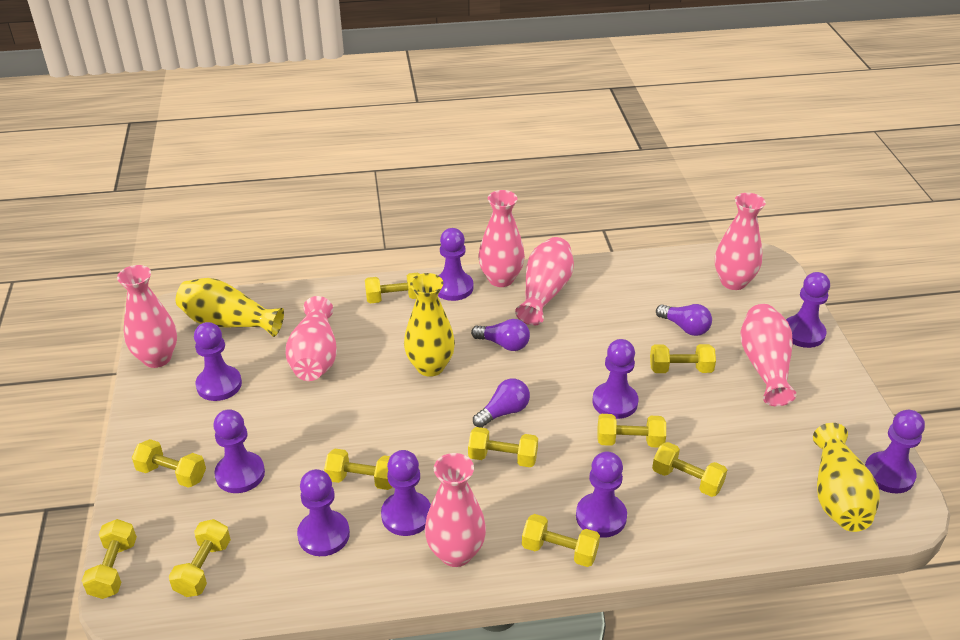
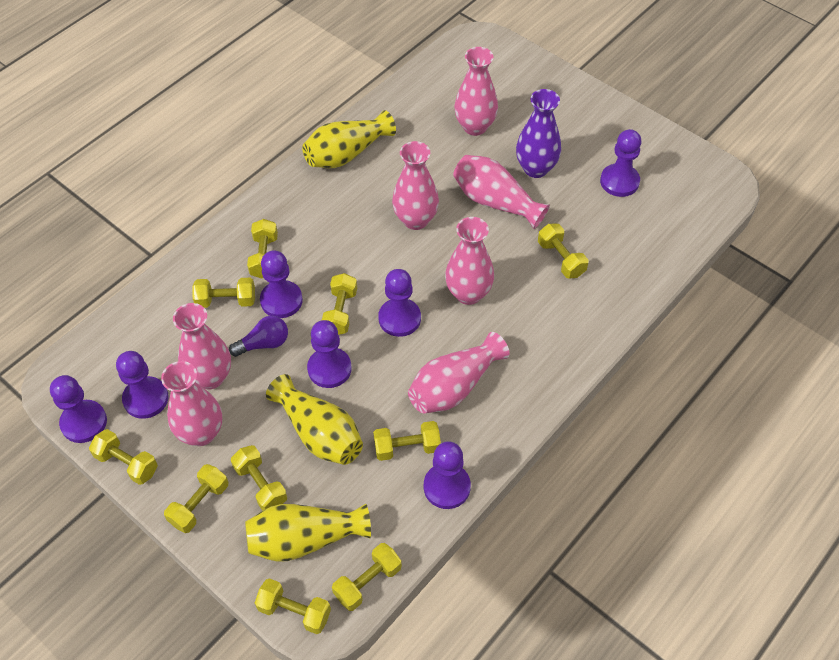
purple light bulb: 3 -> 1
purple pawn: 9 -> 7
purple vase: 0 -> 1

